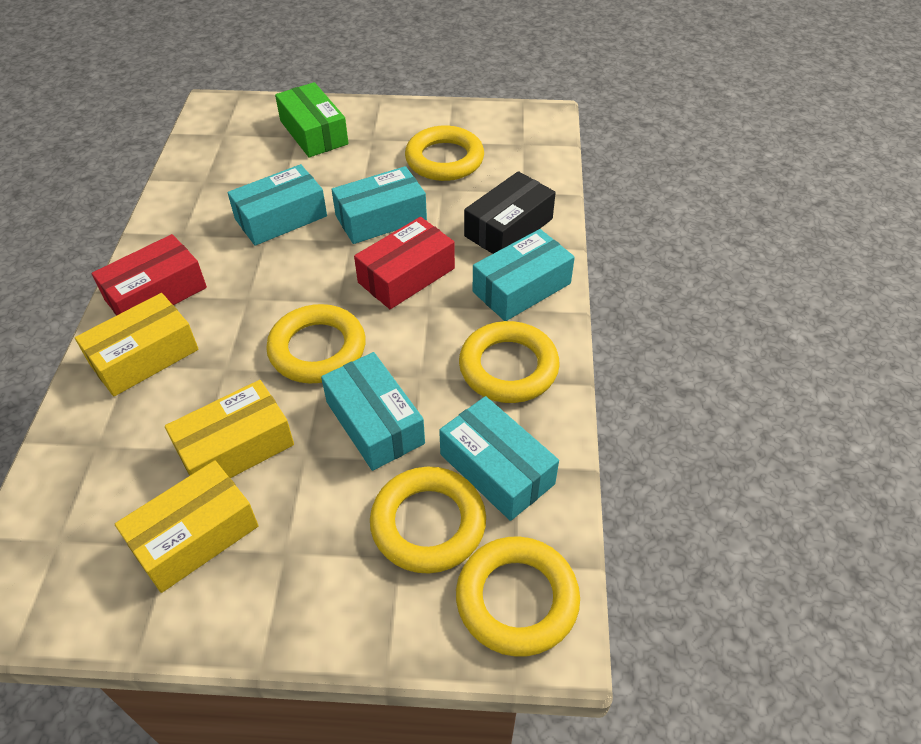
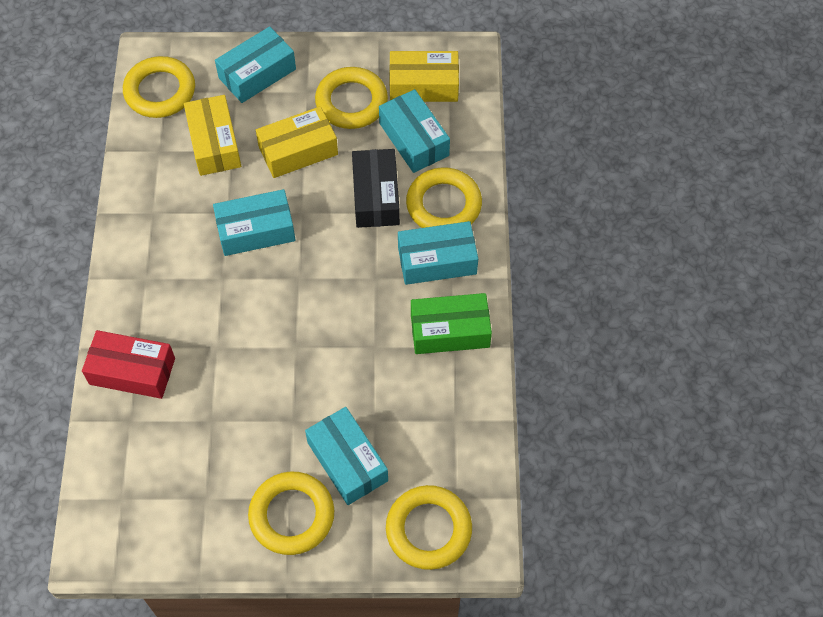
red box: 2 -> 1

